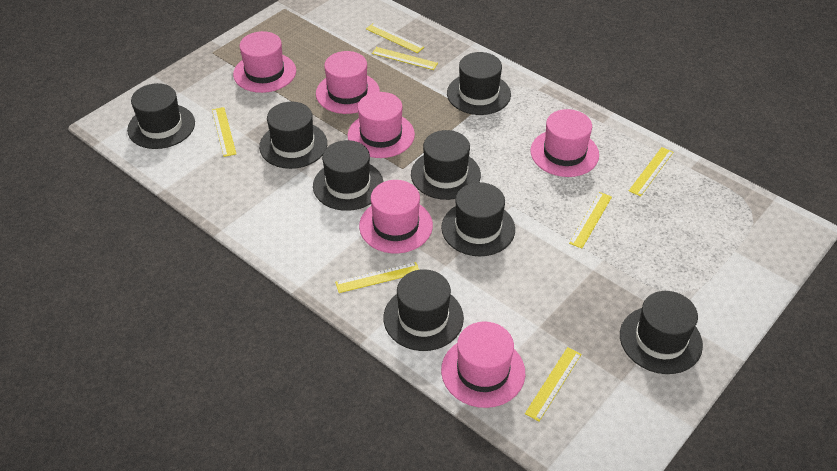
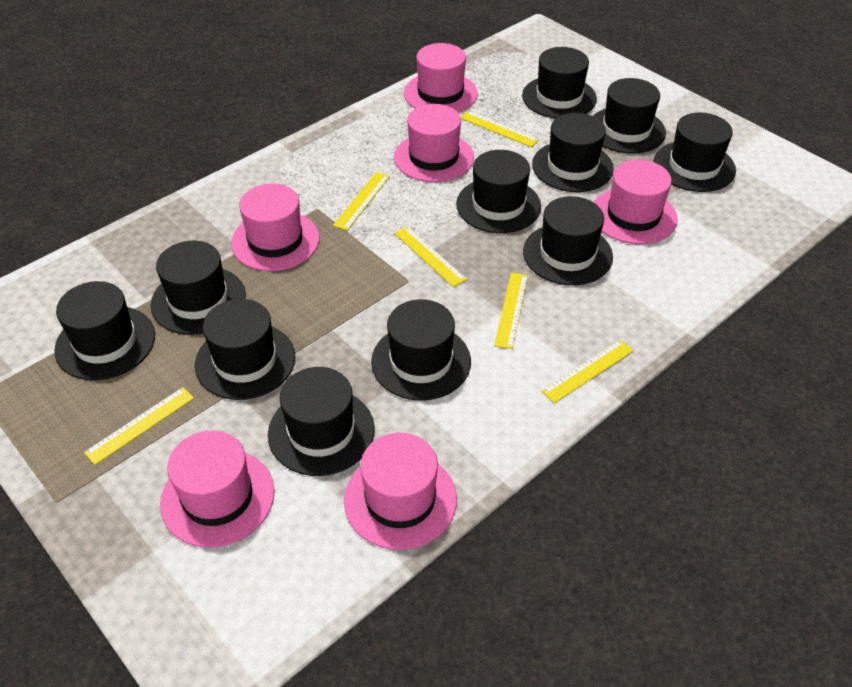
black hat: 8 -> 11
yellow ruler: 7 -> 6

